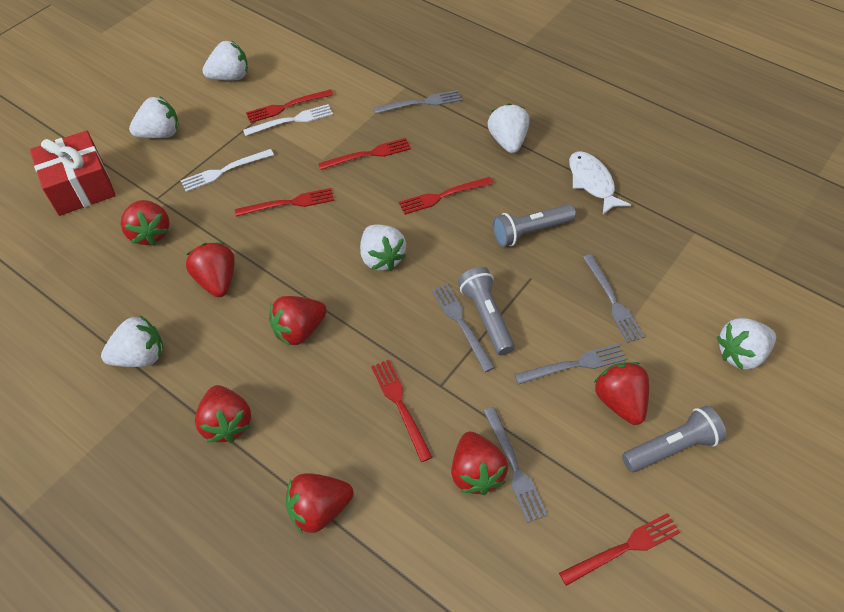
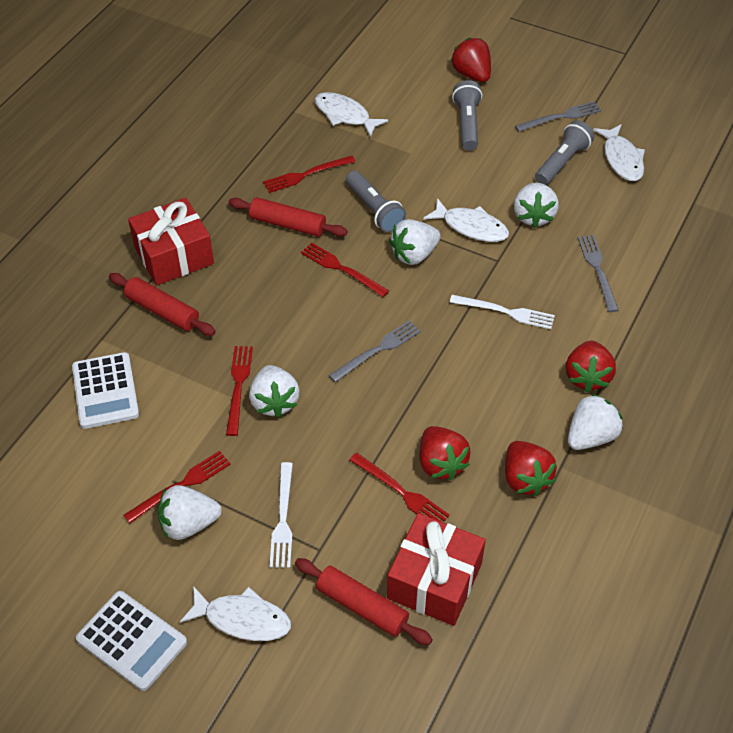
grey fork: 5 -> 3
red fork: 6 -> 5
red gift: 1 -> 2
red rolling pin: 0 -> 3
red strawberry: 7 -> 4
white calculator: 0 -> 2
white fish: 1 -> 4
white strawberry: 6 -> 5

